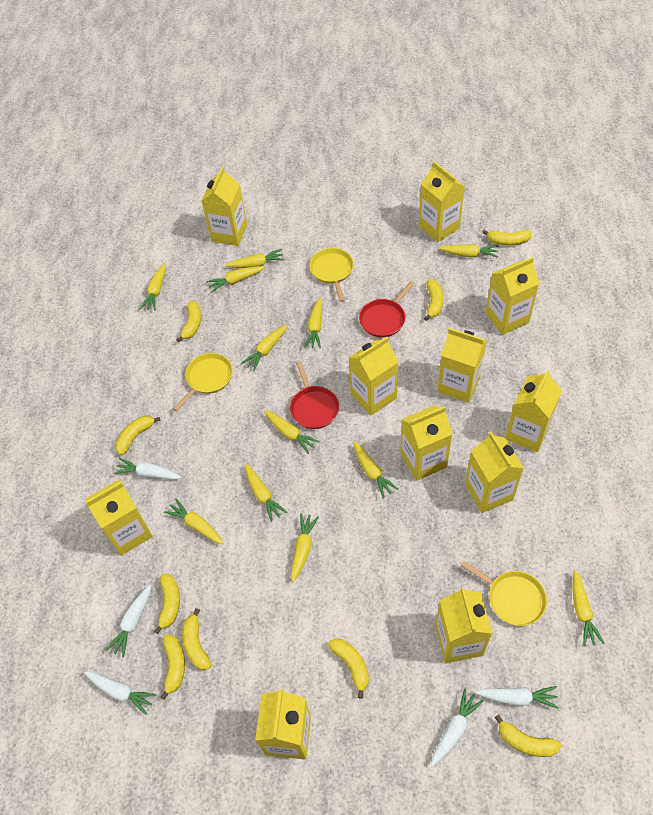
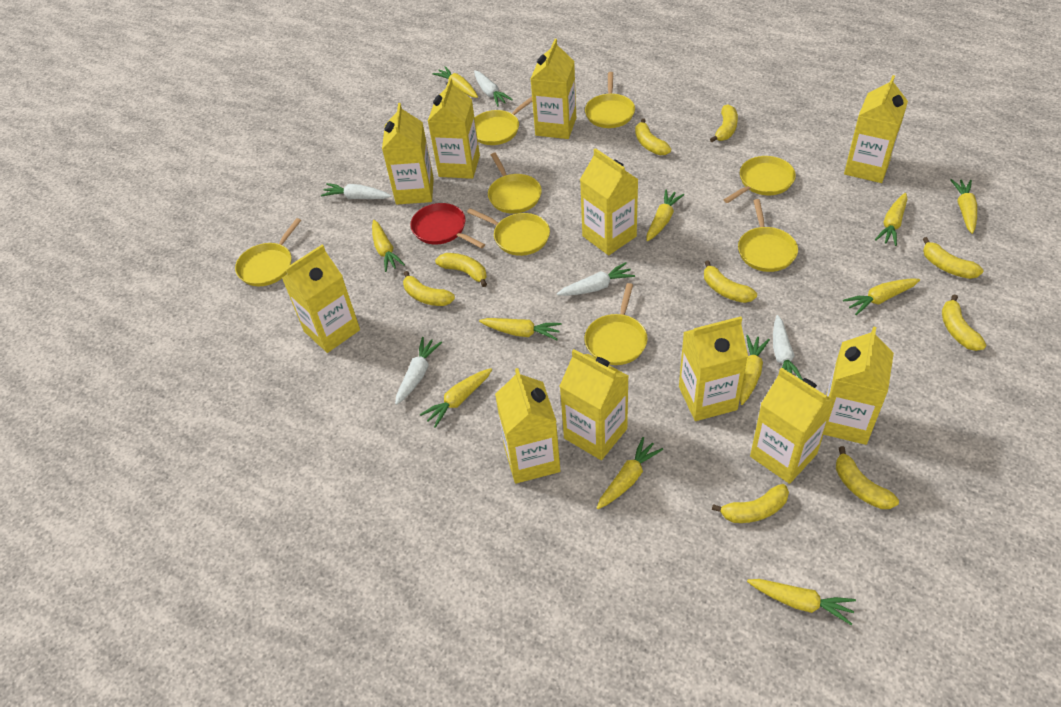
red pan: 2 -> 1
yellow carrot: 12 -> 11
yellow pan: 3 -> 8

